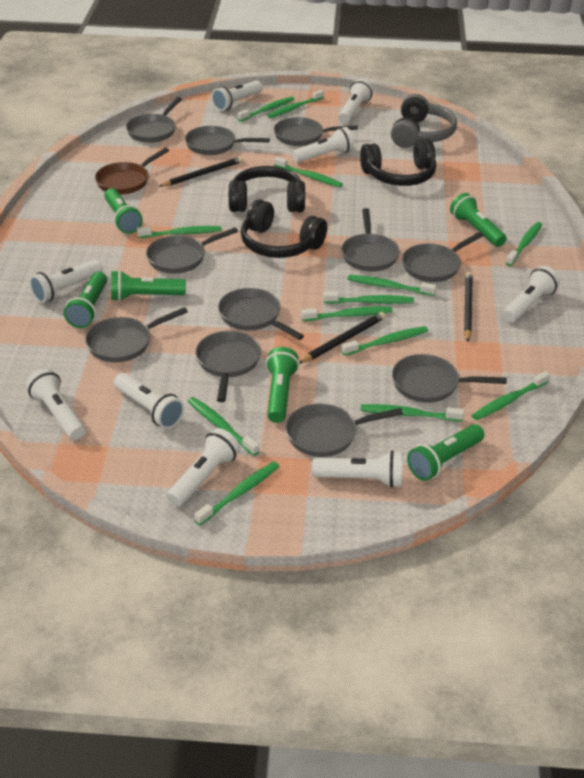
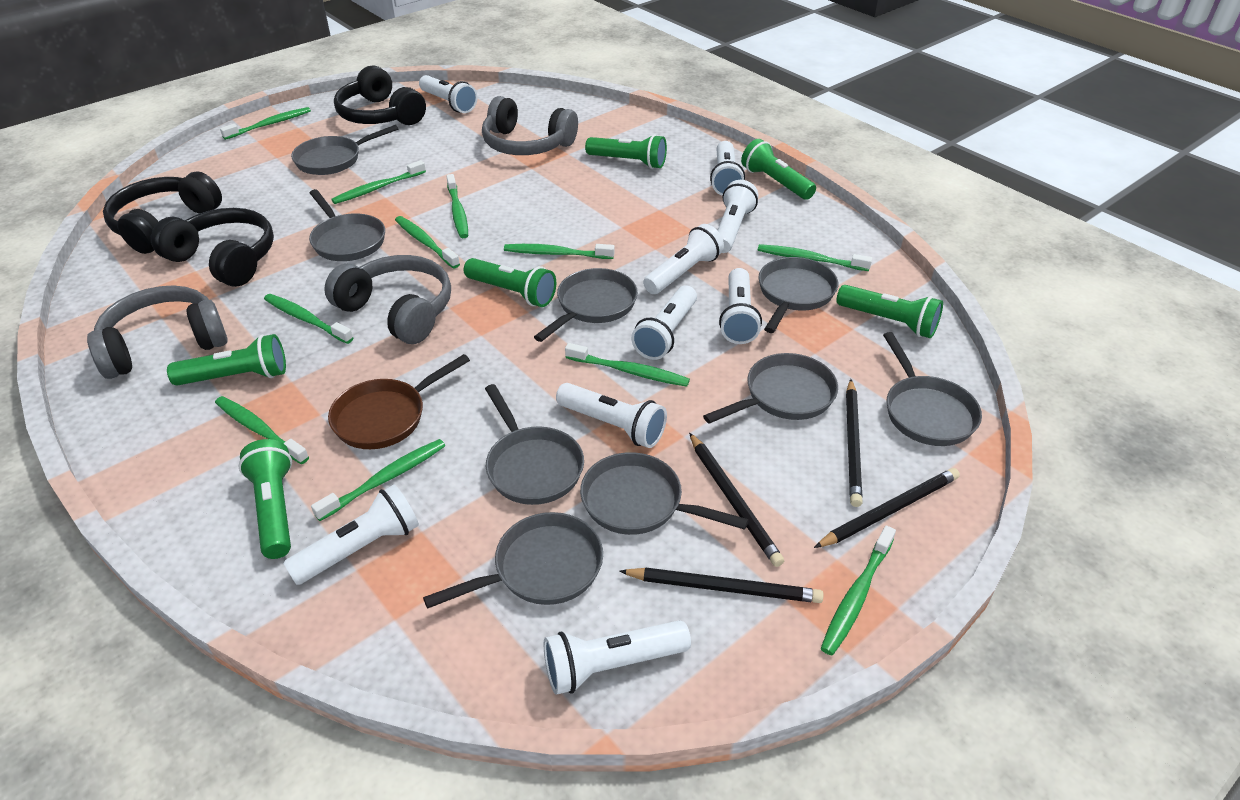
black pencil: 3 -> 4
green toothbrush: 13 -> 11
grey headphones: 1 -> 3
grey pan: 11 -> 9

